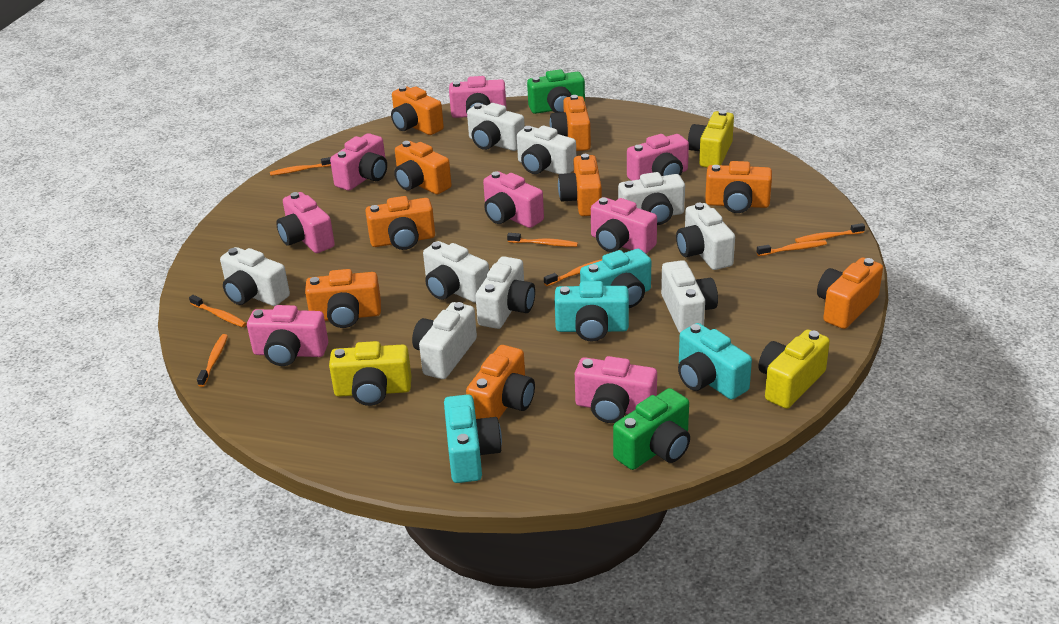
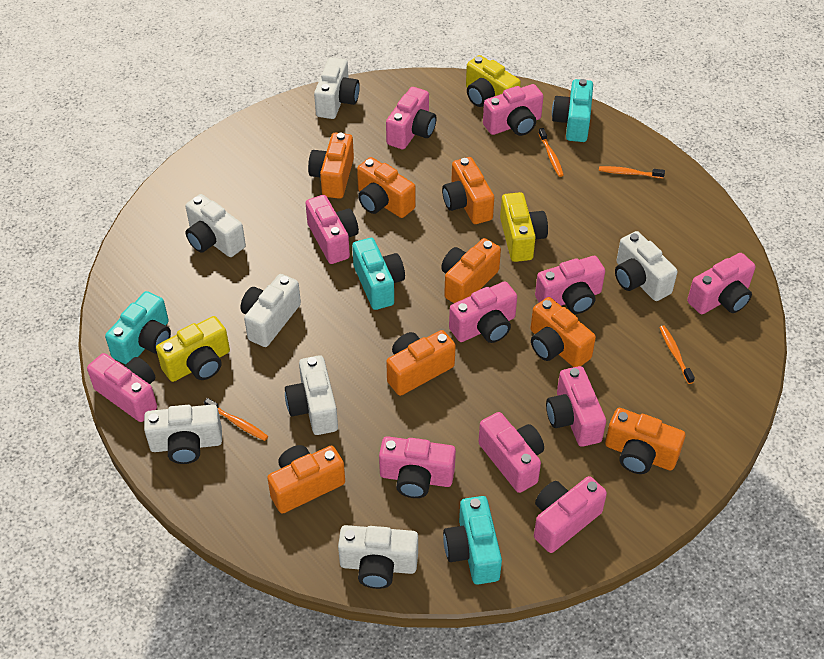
green camera: 2 -> 0
orange camera: 9 -> 8
orange toothbrush: 7 -> 4
pink camera: 8 -> 11
white camera: 9 -> 7

